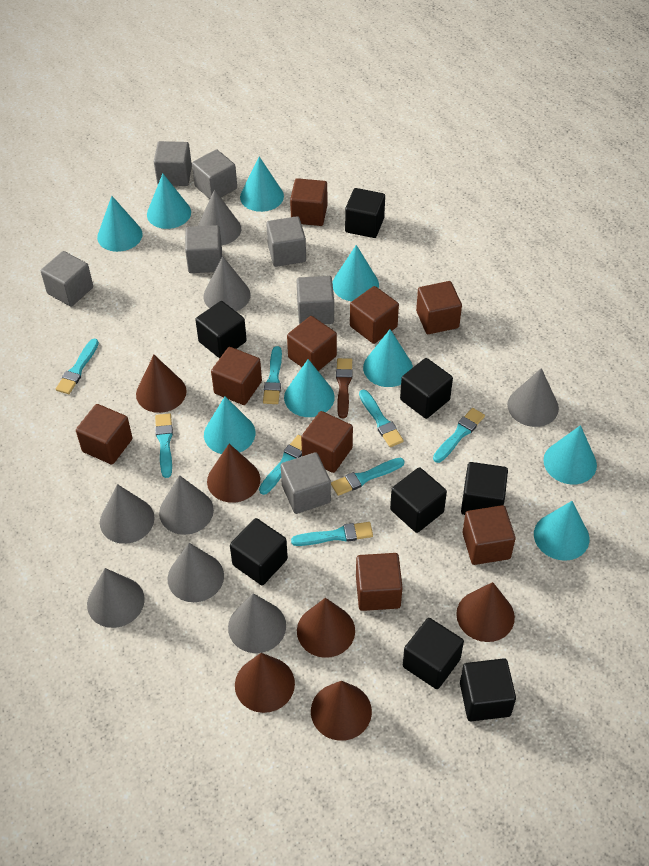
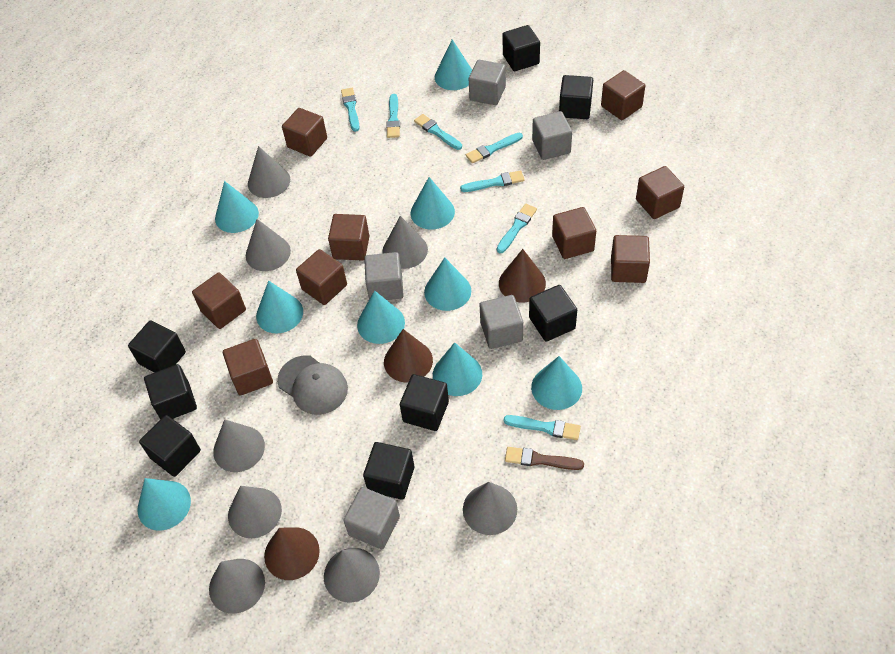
brown cone: 6 -> 3
grey cap: 0 -> 1
grey cube: 7 -> 5
turquoise brush: 8 -> 7

